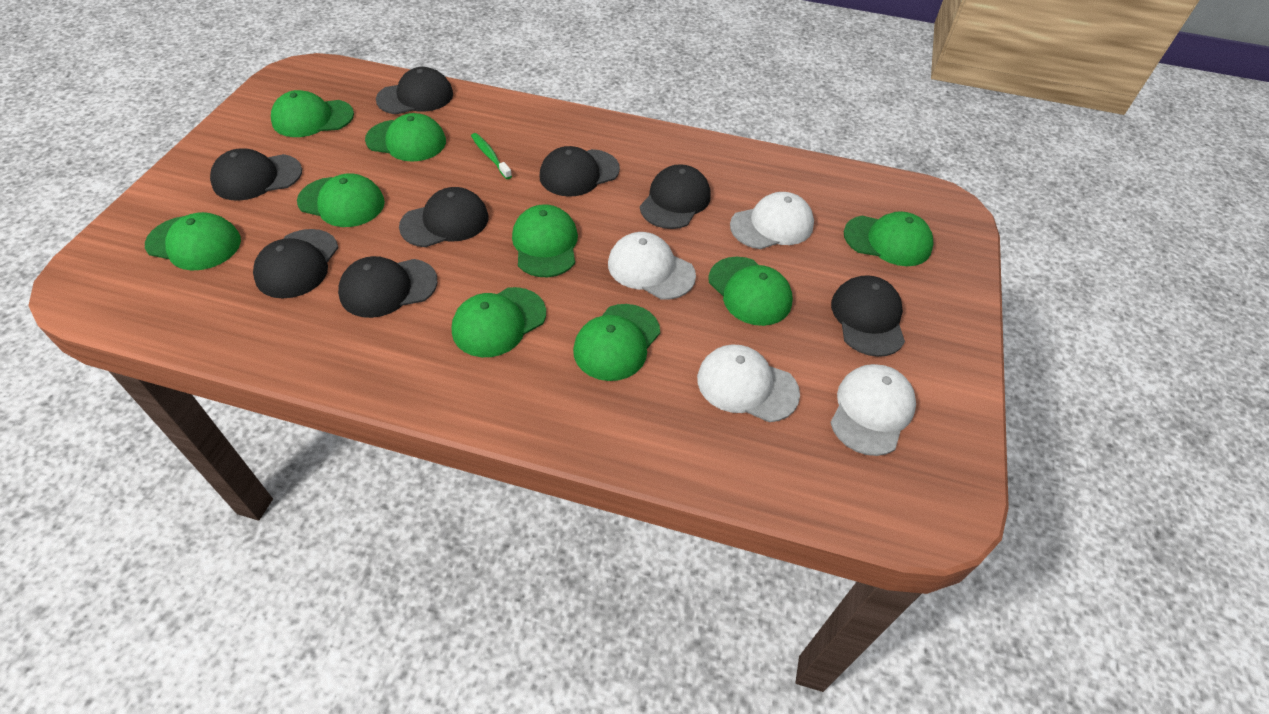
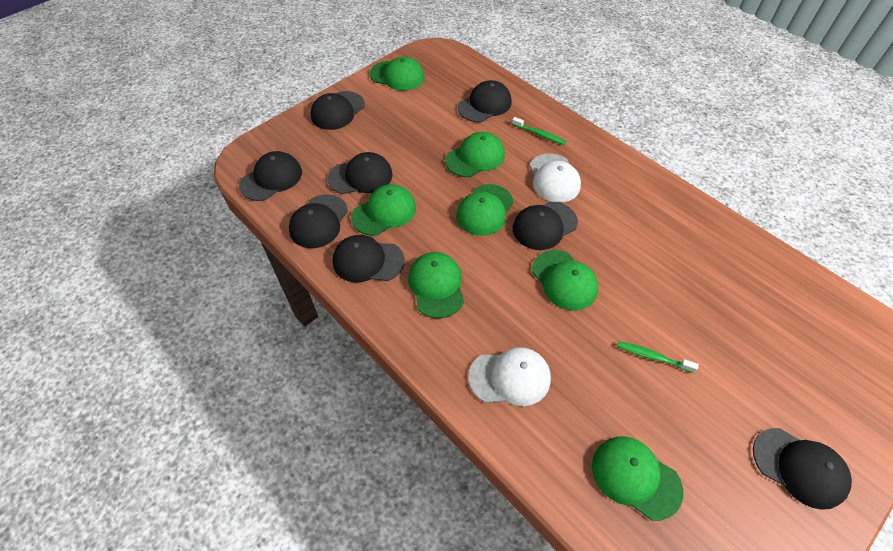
green cap: 9 -> 7
green toothbrush: 1 -> 2
white cap: 4 -> 2

